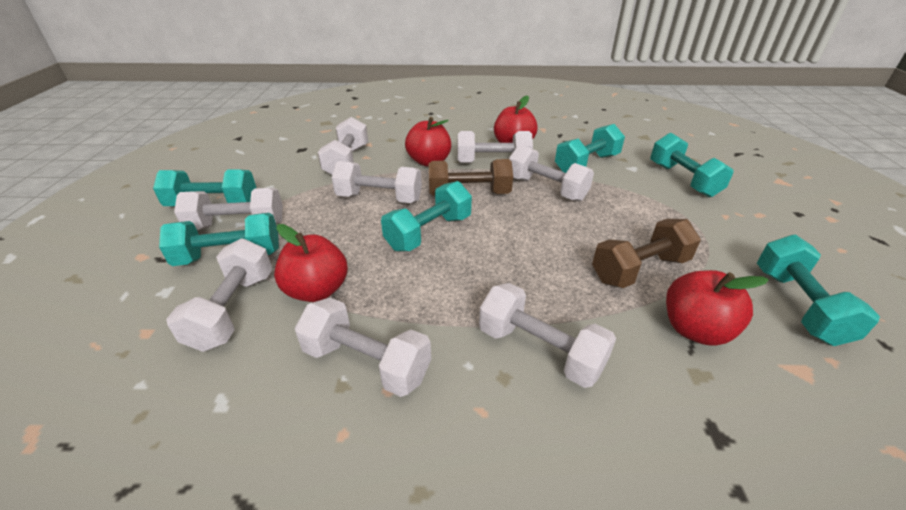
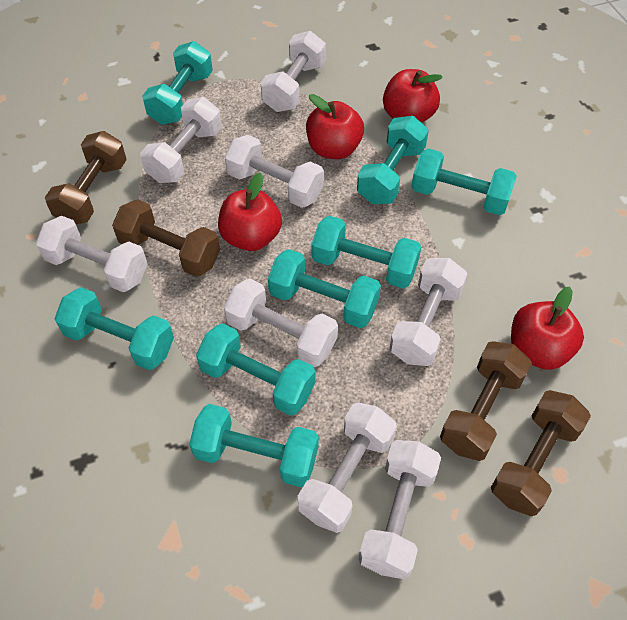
brown dumbbell: 2 -> 4
turquoise dumbbell: 6 -> 8

